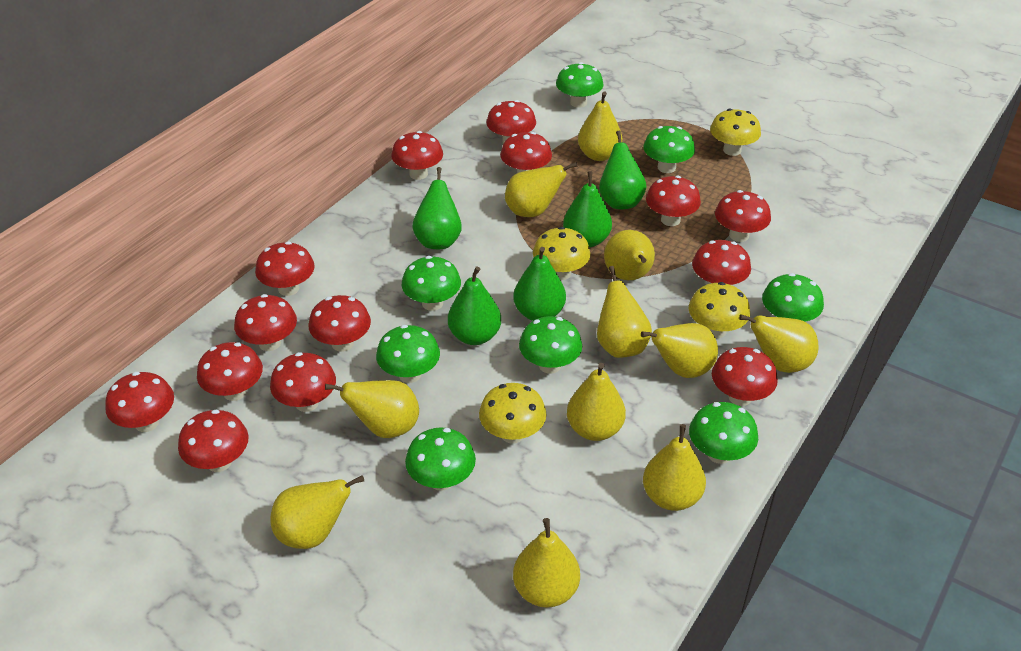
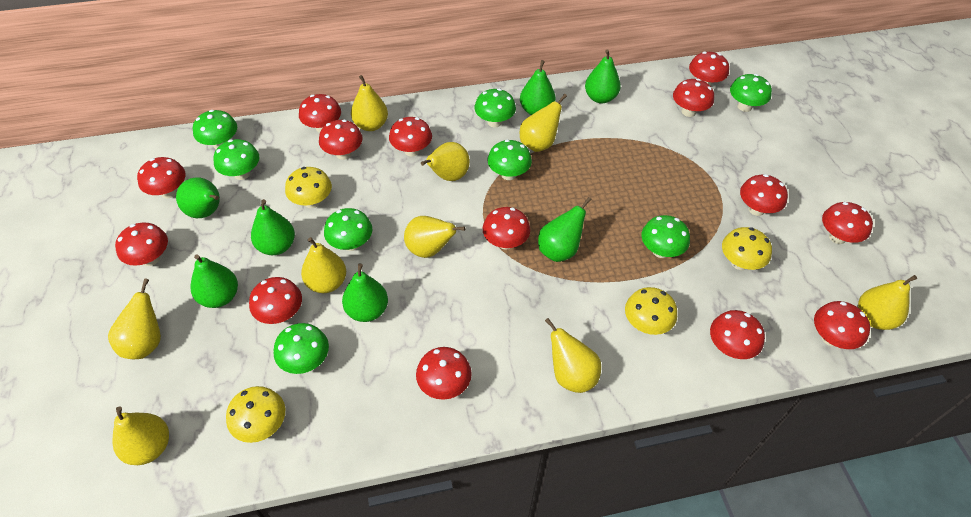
green pear: 5 -> 7
yellow pear: 11 -> 9

